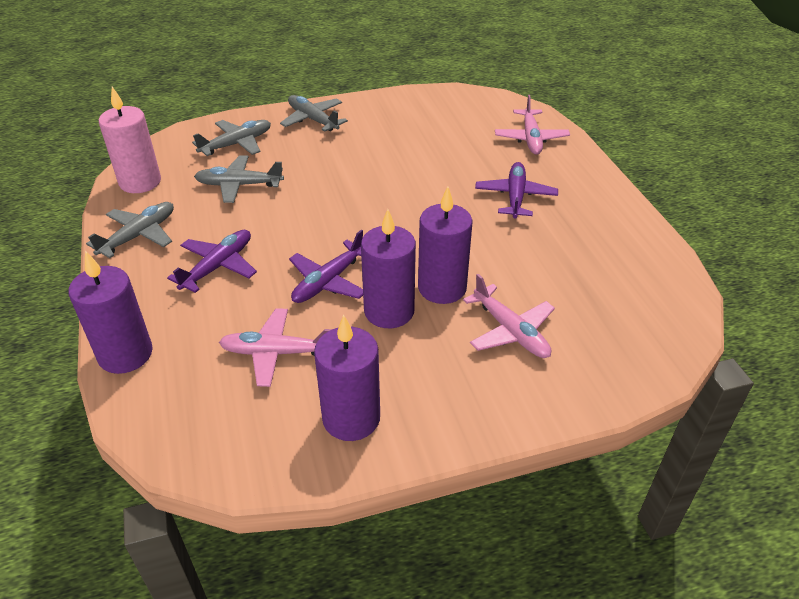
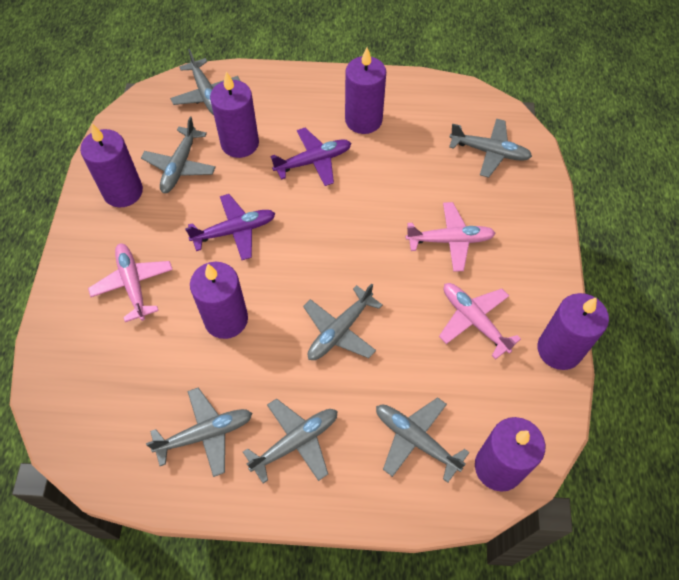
grey plane: 4 -> 7
pink candle: 1 -> 0
purple candle: 4 -> 6
purple plane: 3 -> 2

